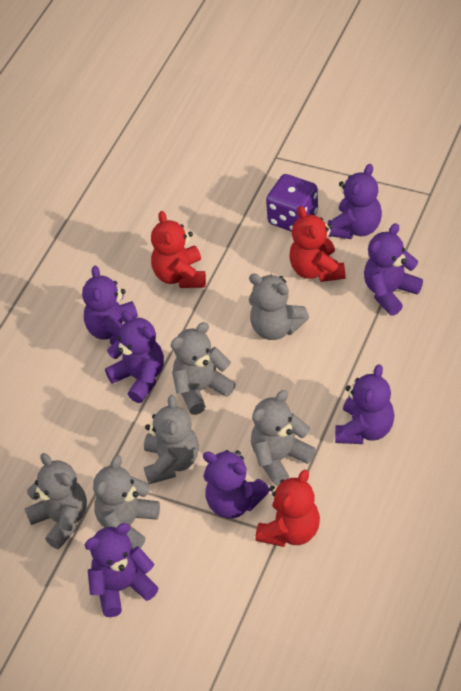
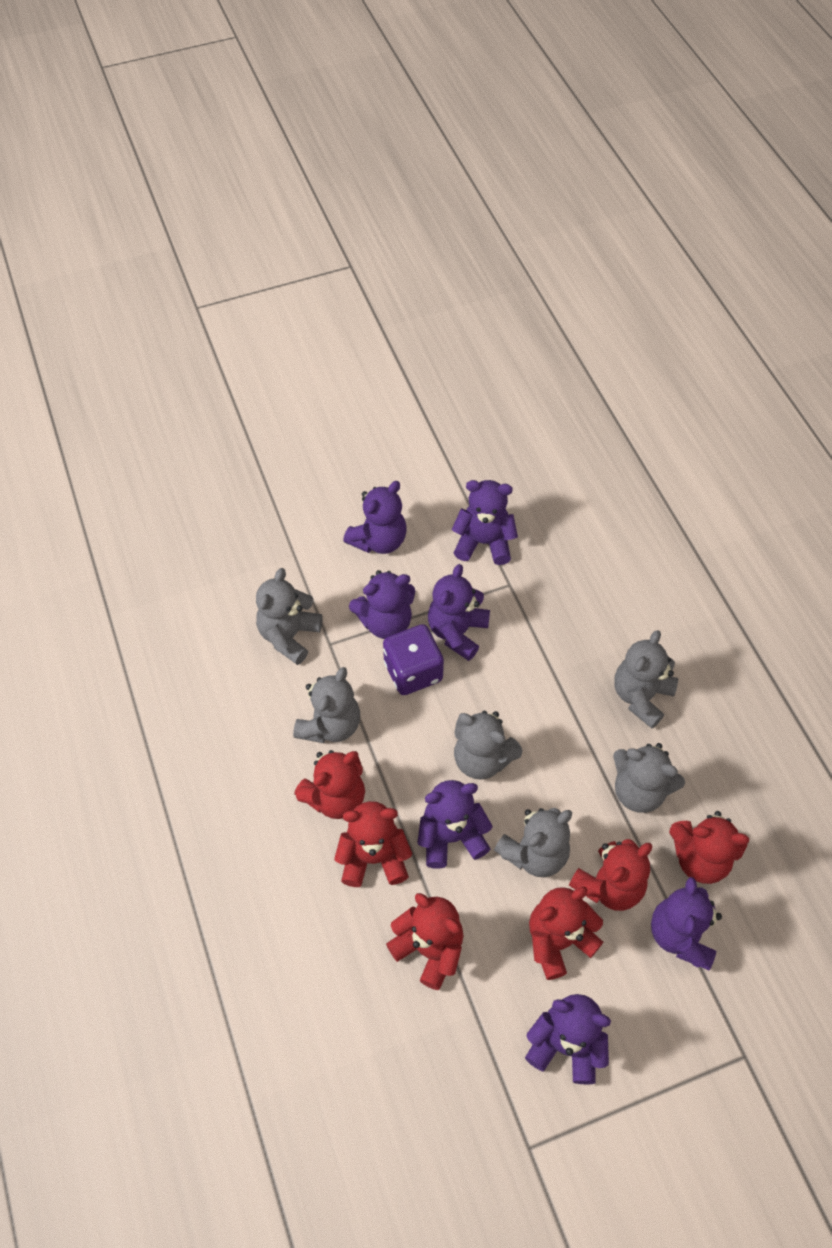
red teddy bear: 3 -> 6

